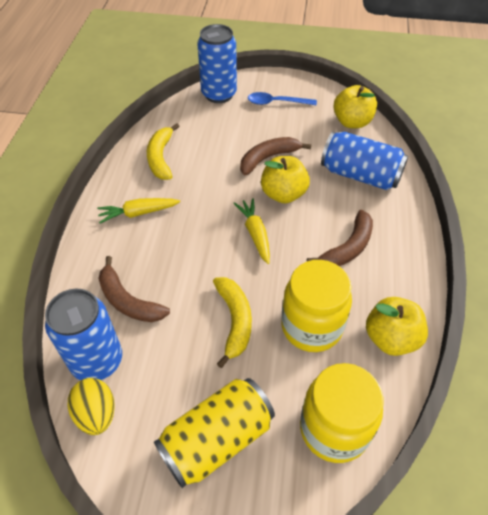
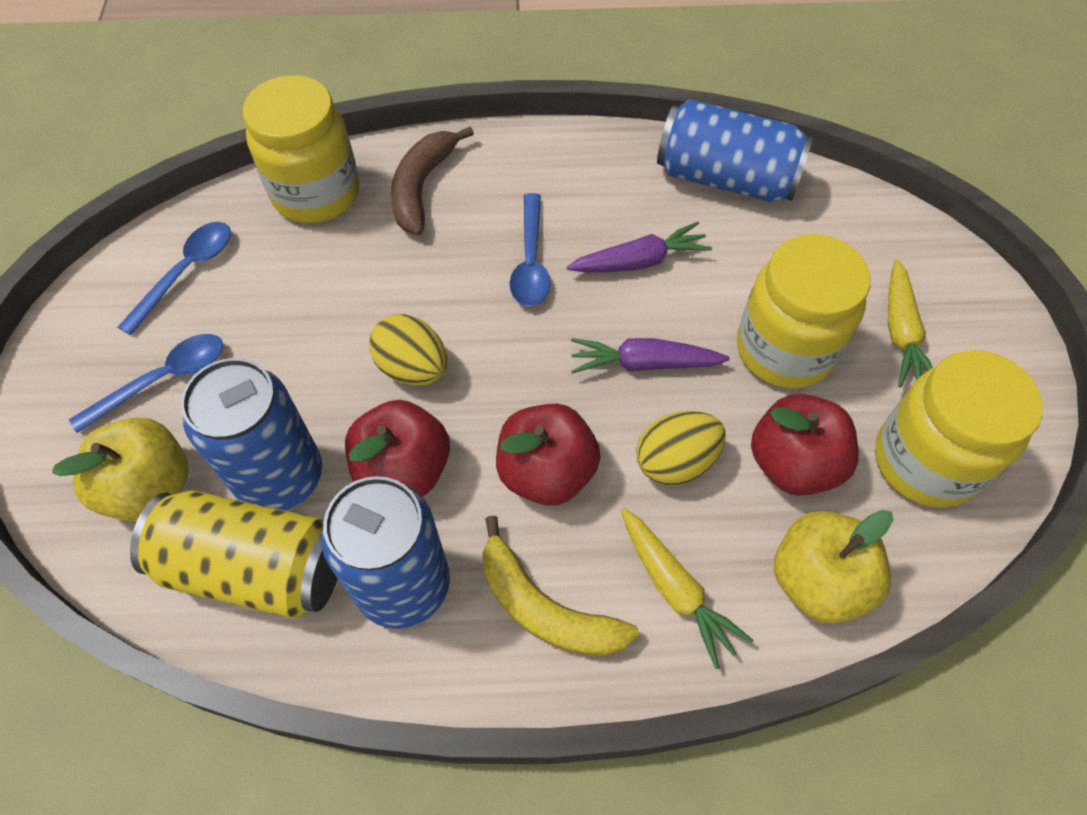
blue spoon: 1 -> 3
brown banana: 3 -> 1
purple carrot: 0 -> 2
red apple: 0 -> 3
yellow apple: 3 -> 2
yellow banana: 2 -> 1
yellow egg: 1 -> 2
yellow jar: 2 -> 3

